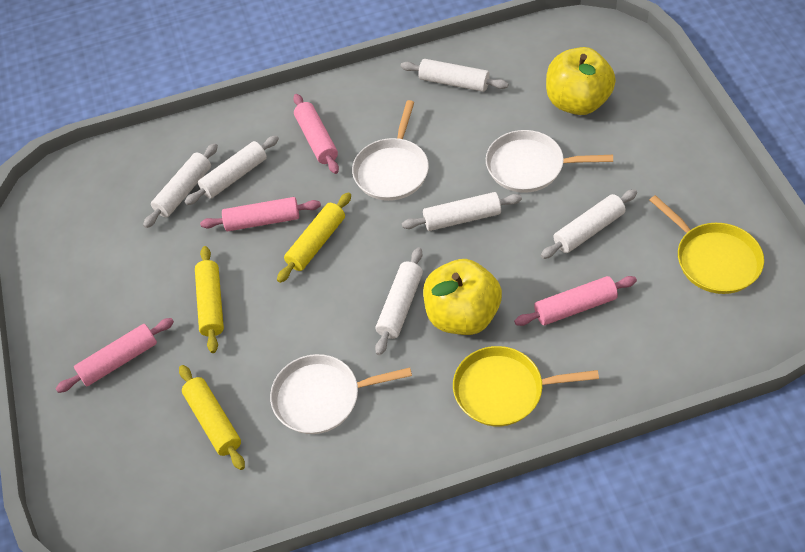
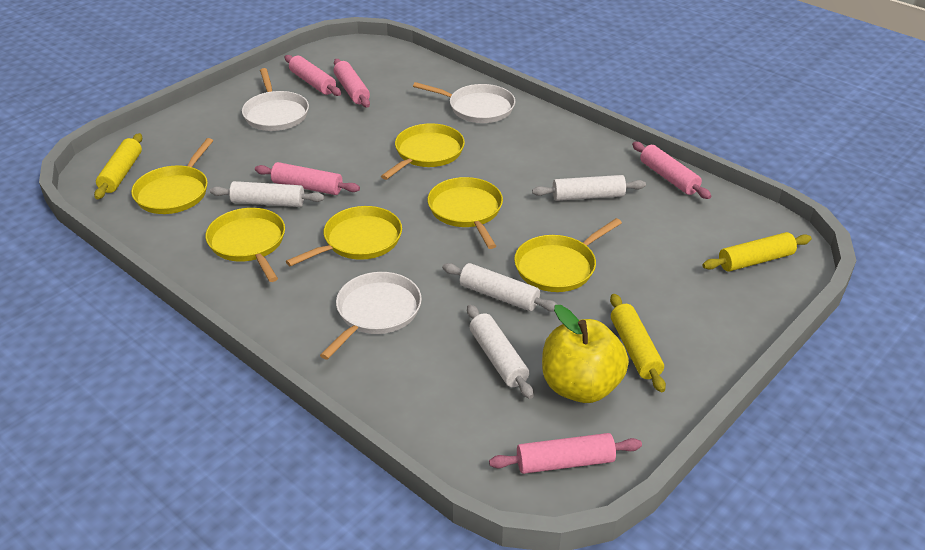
pink rolling pin: 4 -> 5
white rolling pin: 6 -> 4
yellow apple: 2 -> 1
yellow pan: 2 -> 6

